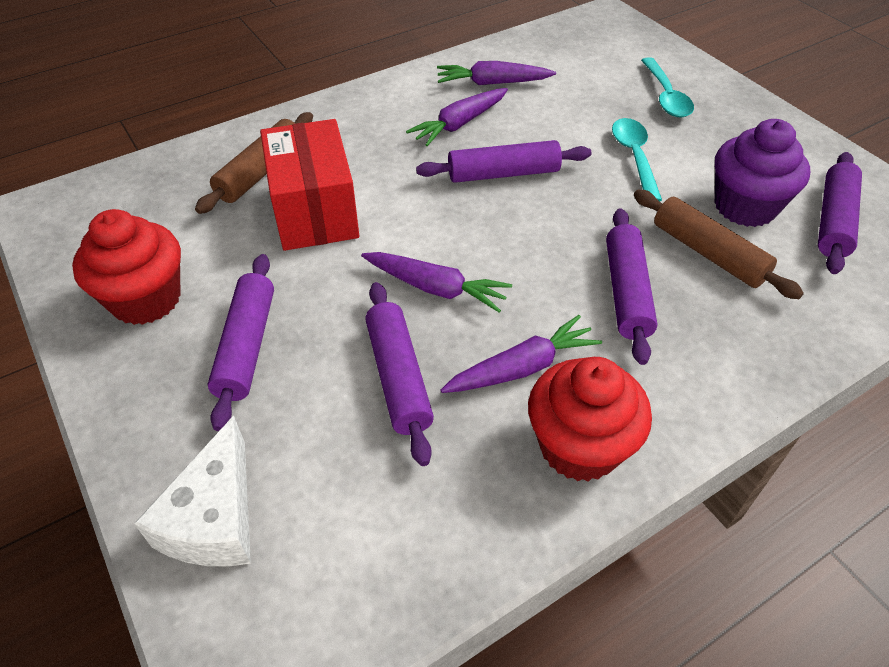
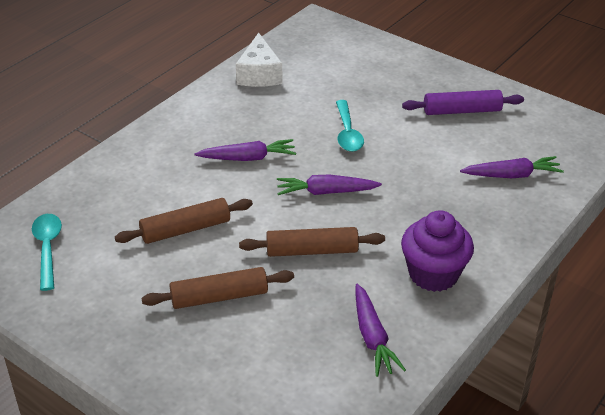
brown rolling pin: 2 -> 3
purple rolling pin: 5 -> 1
red box: 1 -> 0
red cupcake: 2 -> 0

